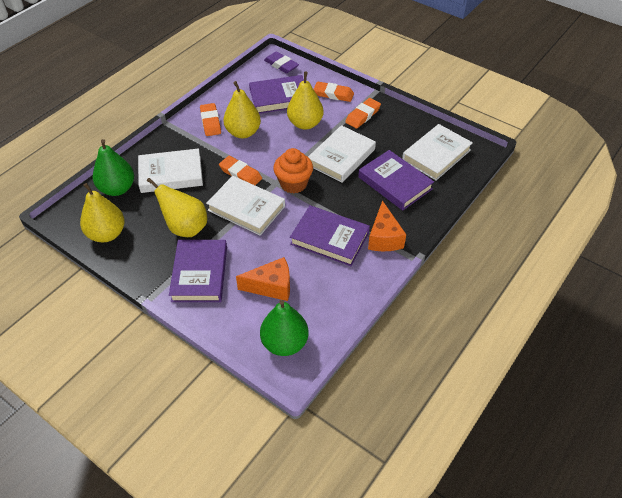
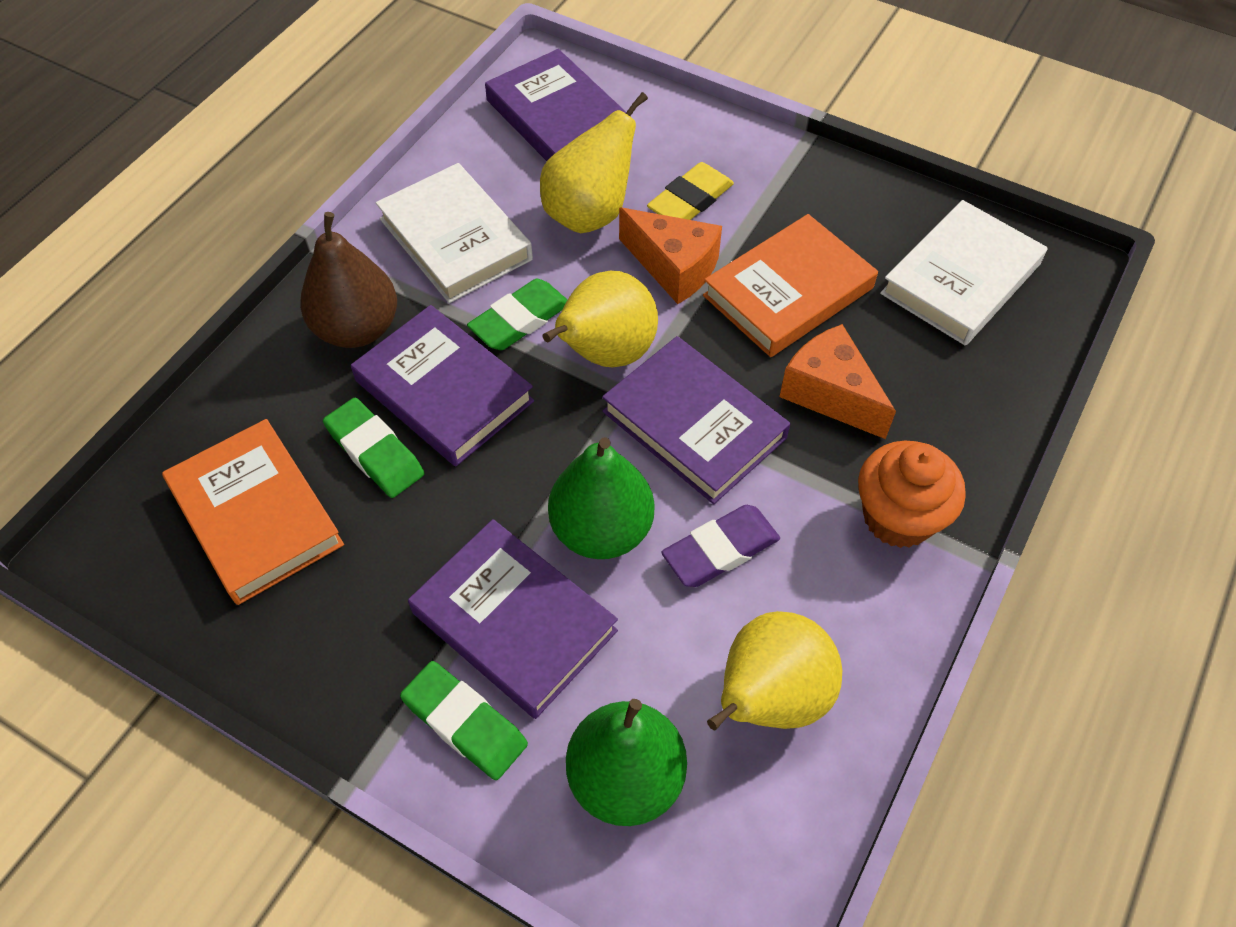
brown pear: 0 -> 1
green eraser: 0 -> 3
orange book: 0 -> 2
orange eraser: 4 -> 0
white book: 4 -> 2
yellow eraser: 0 -> 1
yellow pear: 4 -> 3

